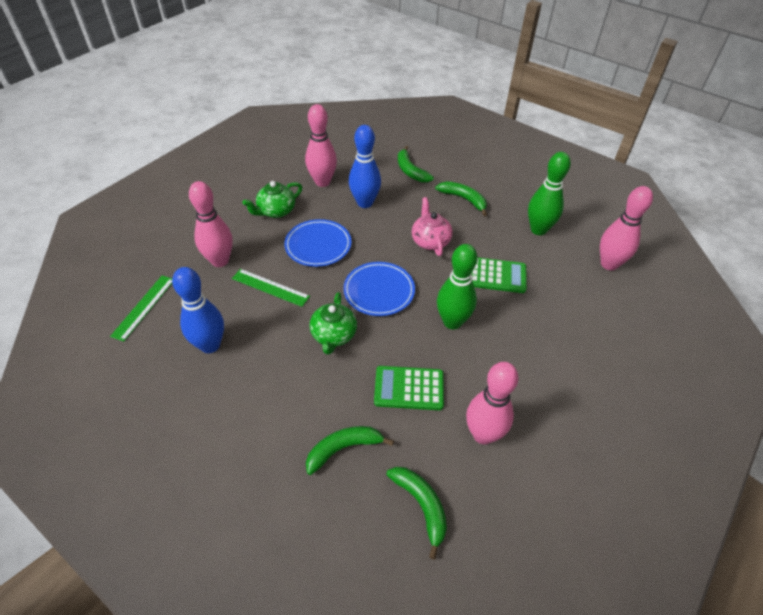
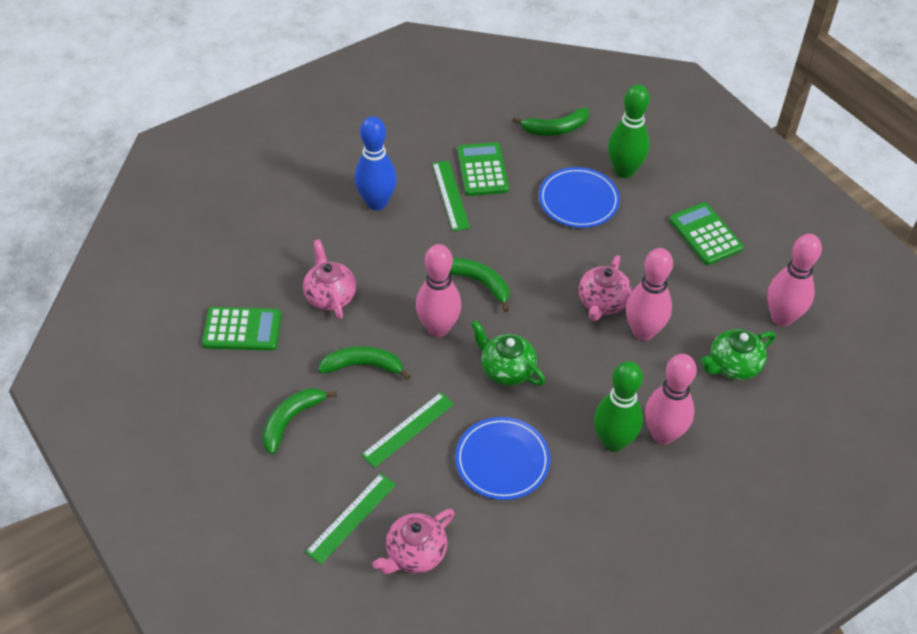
blue bowling pin: 2 -> 1
green calculator: 2 -> 3
green ruler: 2 -> 3
pink teapot: 1 -> 3

